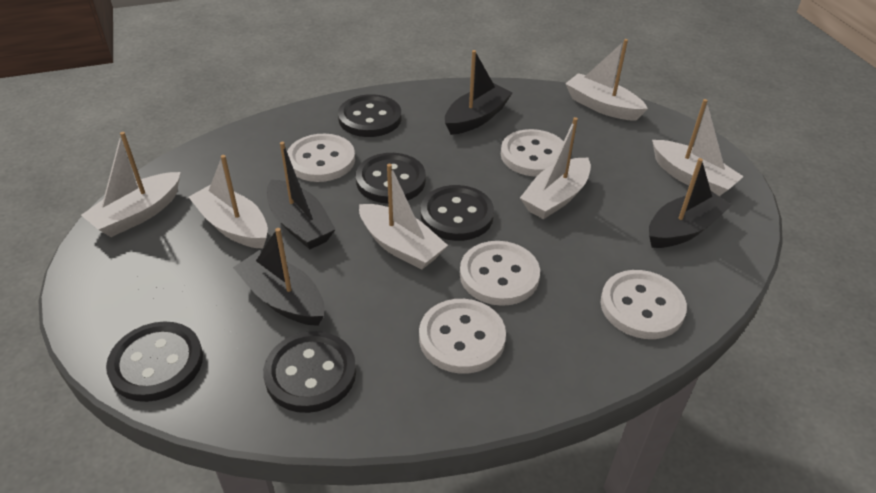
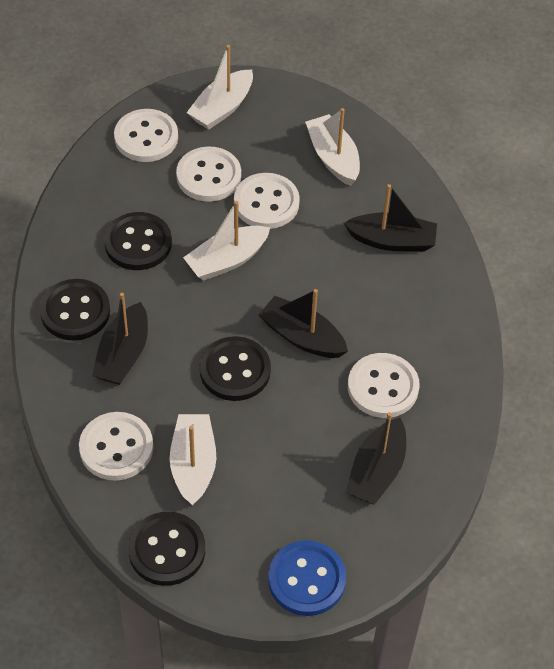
black button: 5 -> 4
blue button: 0 -> 1
white boat: 6 -> 4

